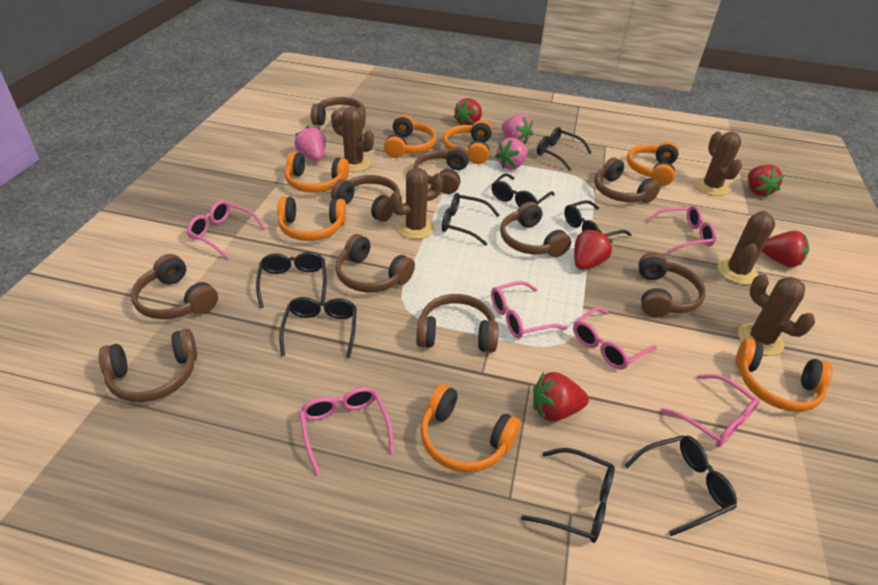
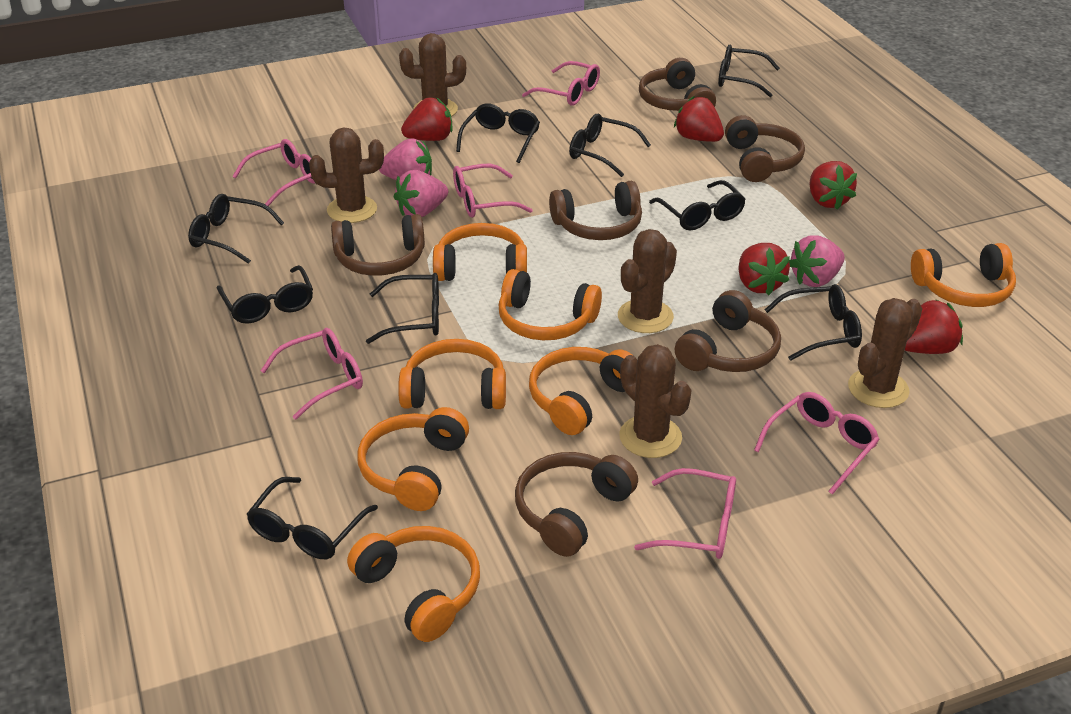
black glasses: 8 -> 9
brown headphones: 10 -> 6

